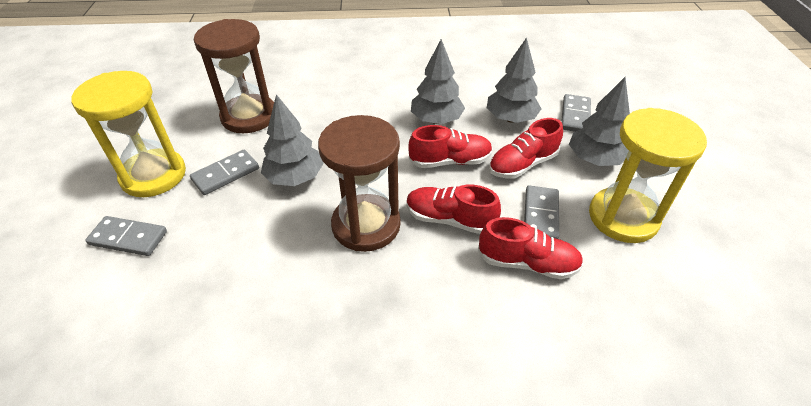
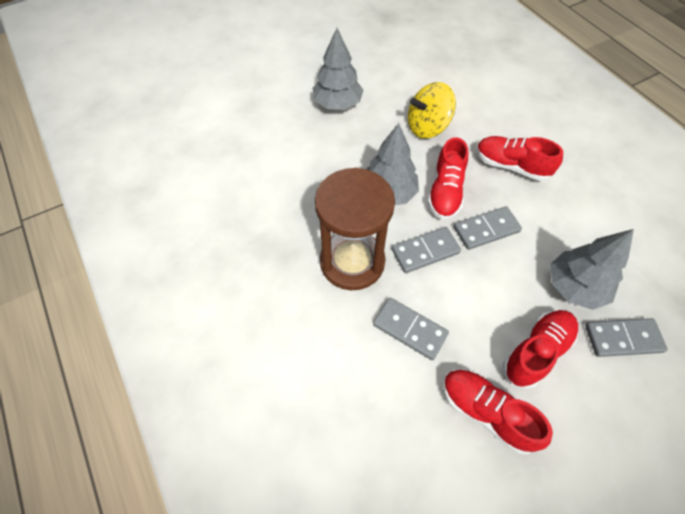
brown hourglass: 2 -> 1
grey tree: 4 -> 3
yellow hourglass: 2 -> 0
yellow spinning top: 0 -> 1

